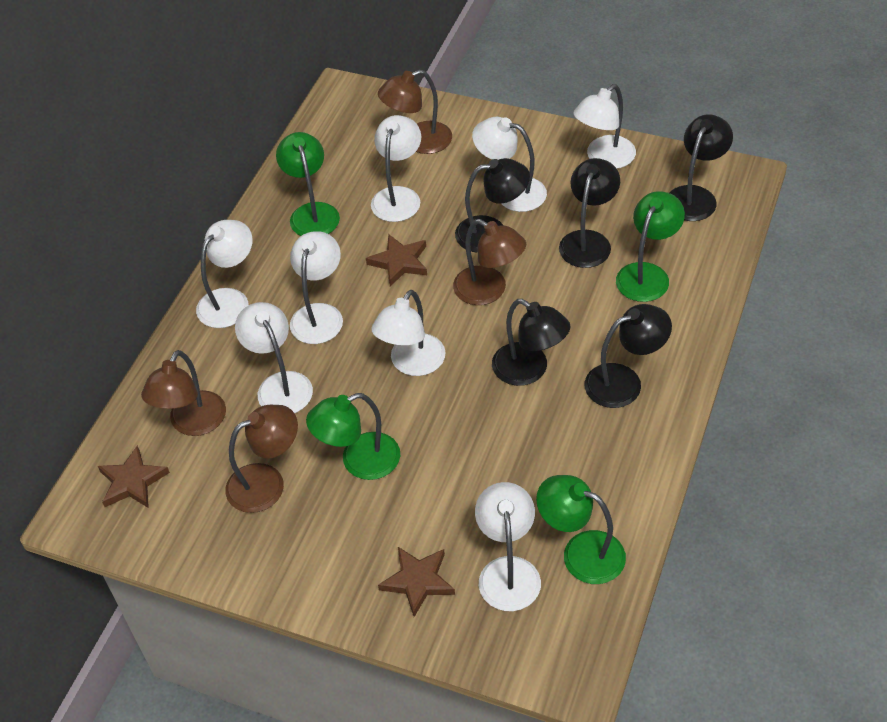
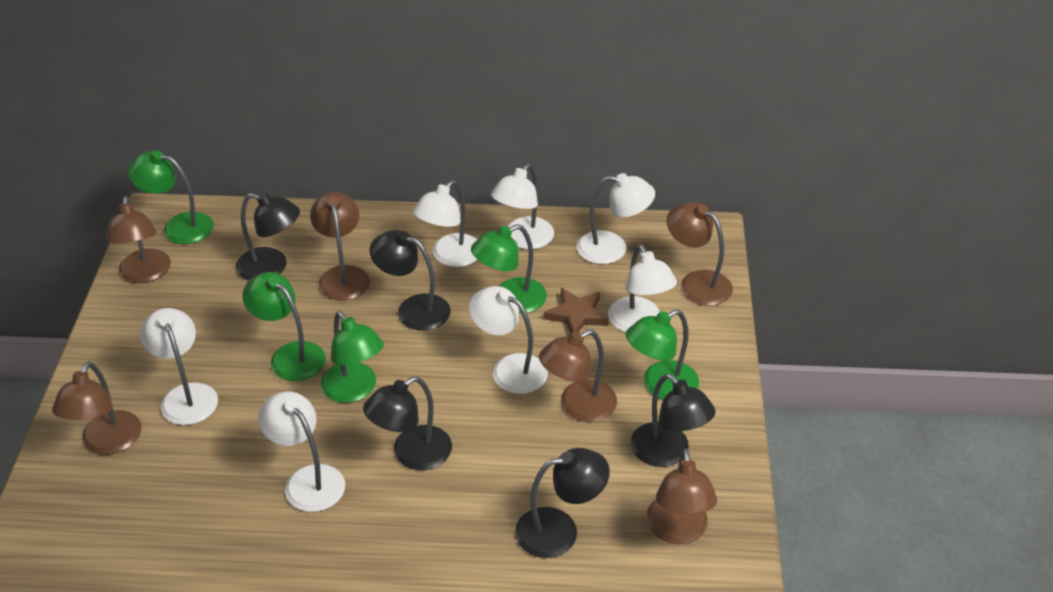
brown lamp: 4 -> 6
brown star: 3 -> 1
green lamp: 4 -> 5
white lamp: 8 -> 7

